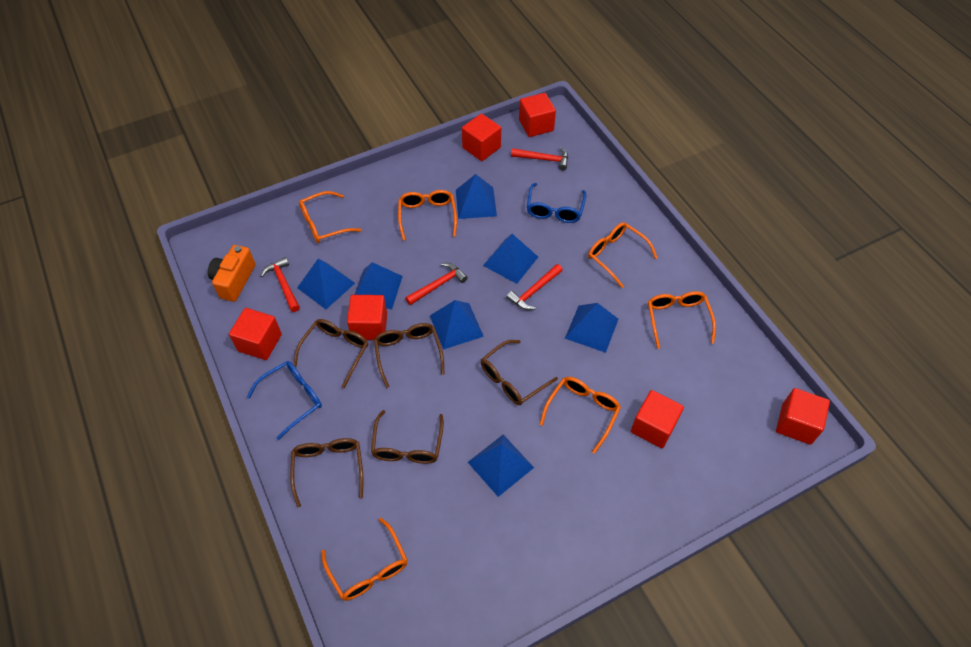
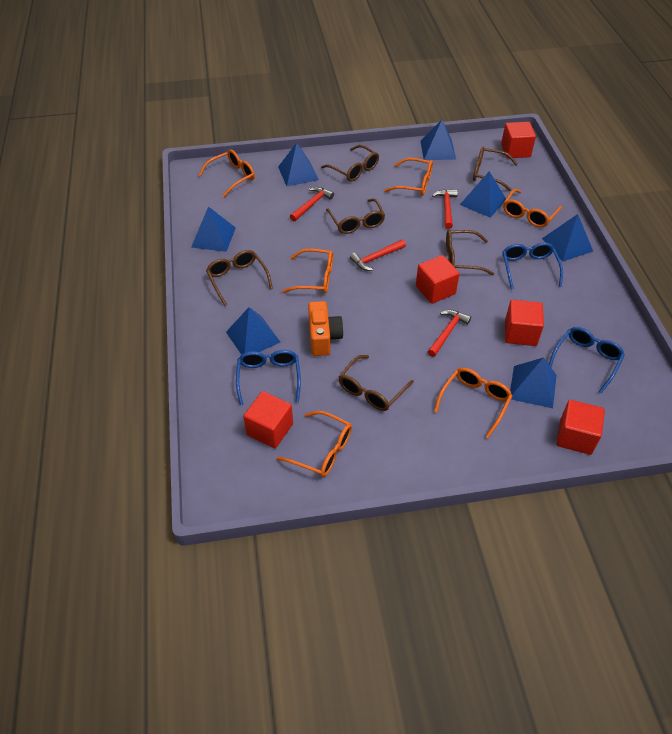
blue glasses: 2 -> 3
brown glasses: 5 -> 6
red cube: 6 -> 5

